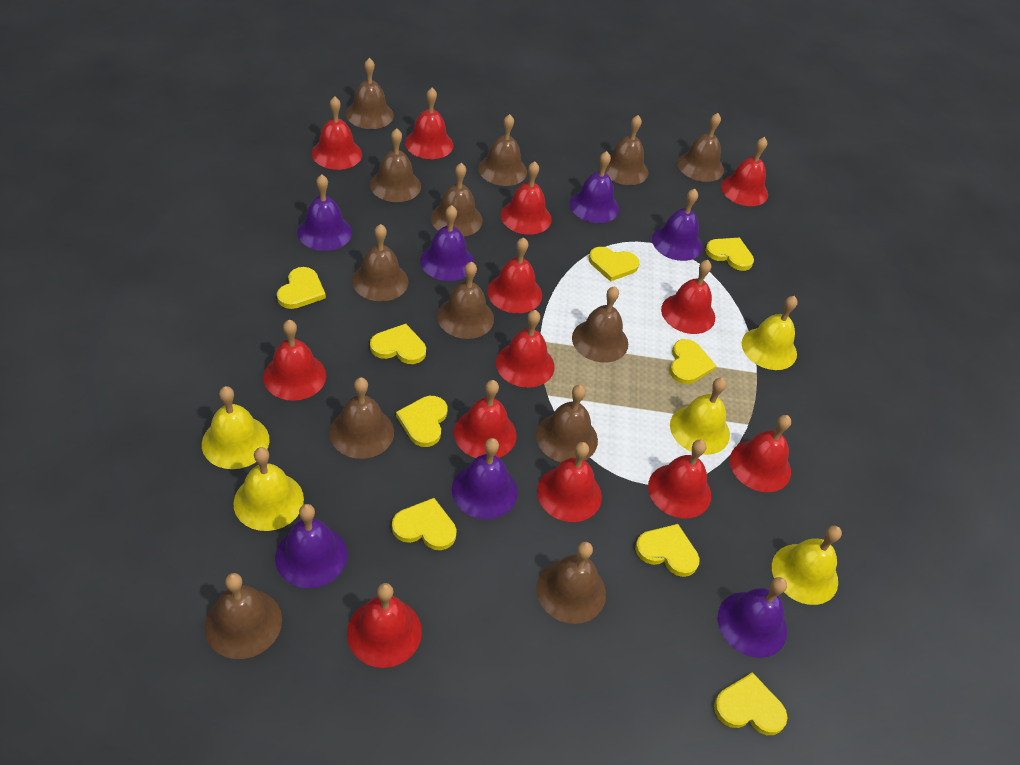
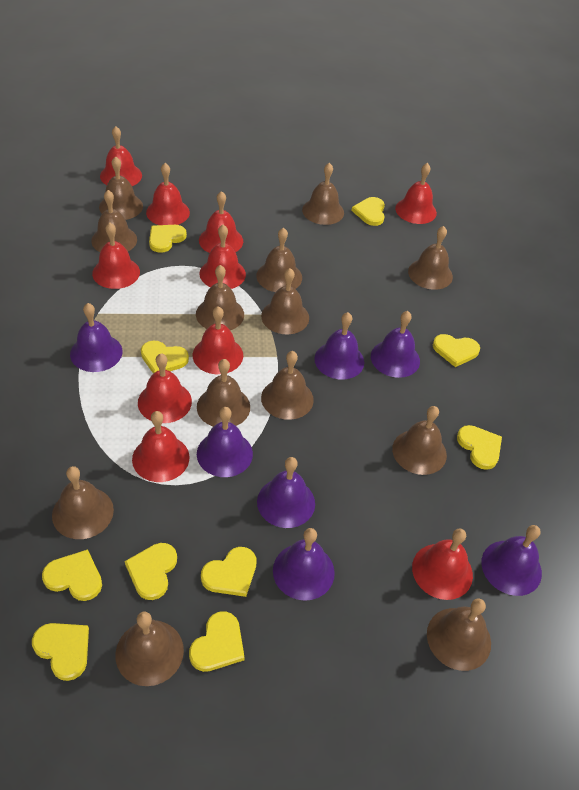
red bell: 13 -> 10
yellow bell: 5 -> 0
yellow heart: 9 -> 10

